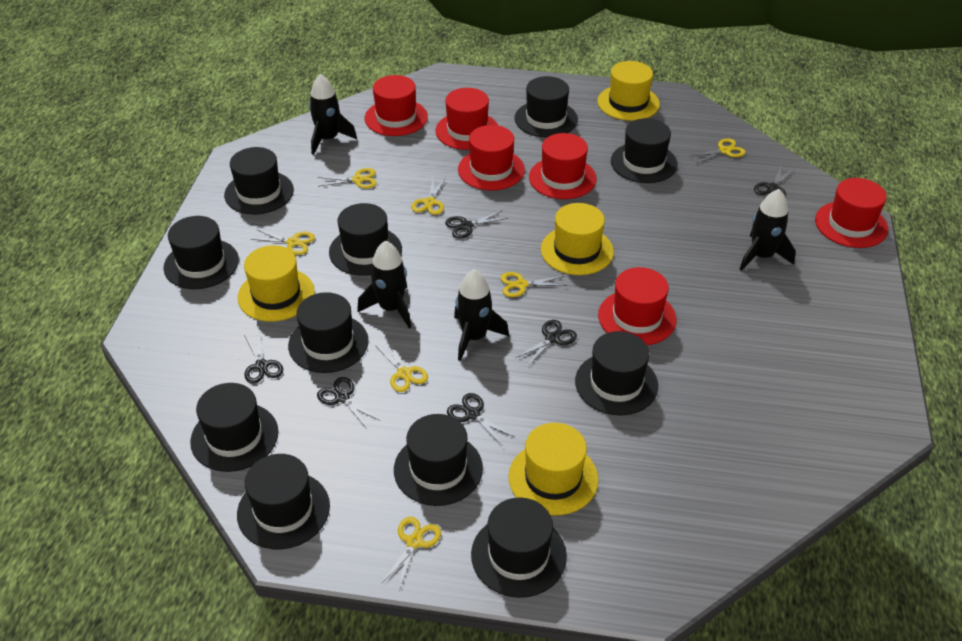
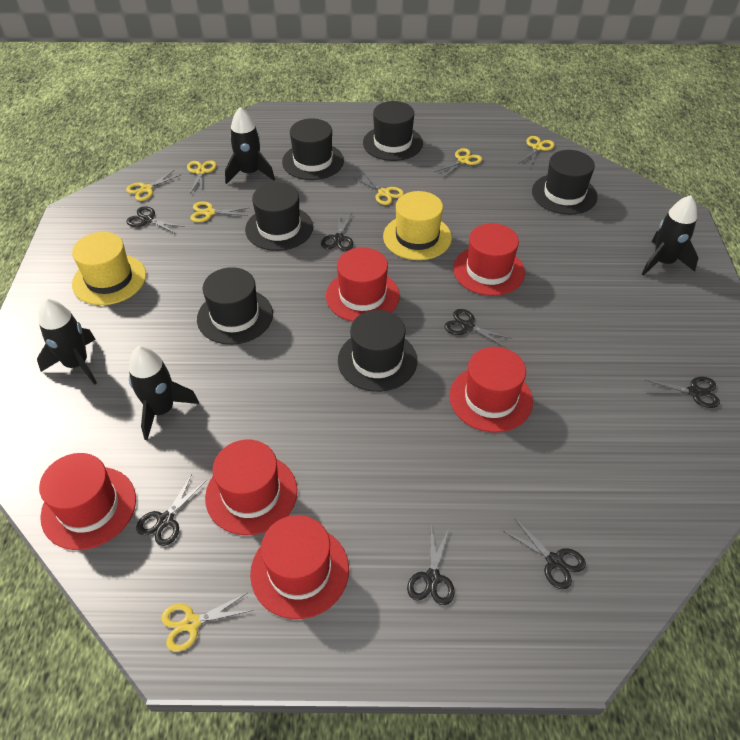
black hat: 11 -> 6
black scissors: 6 -> 7
yellow hat: 4 -> 2

